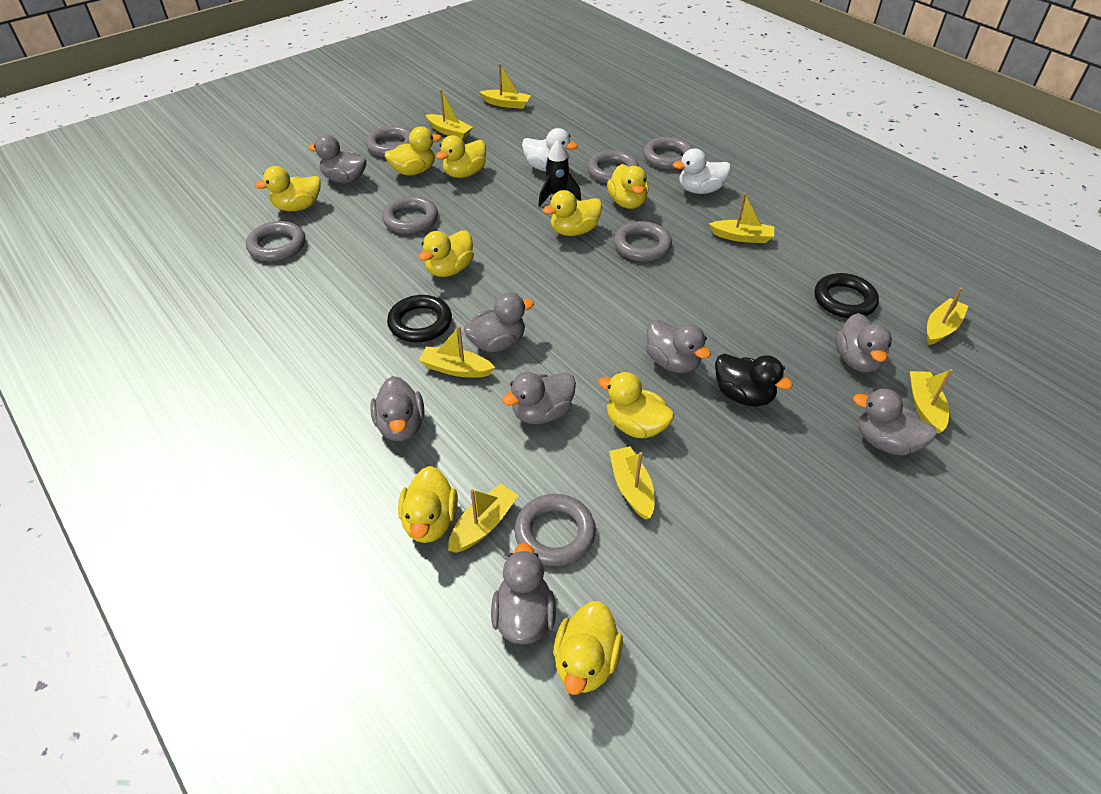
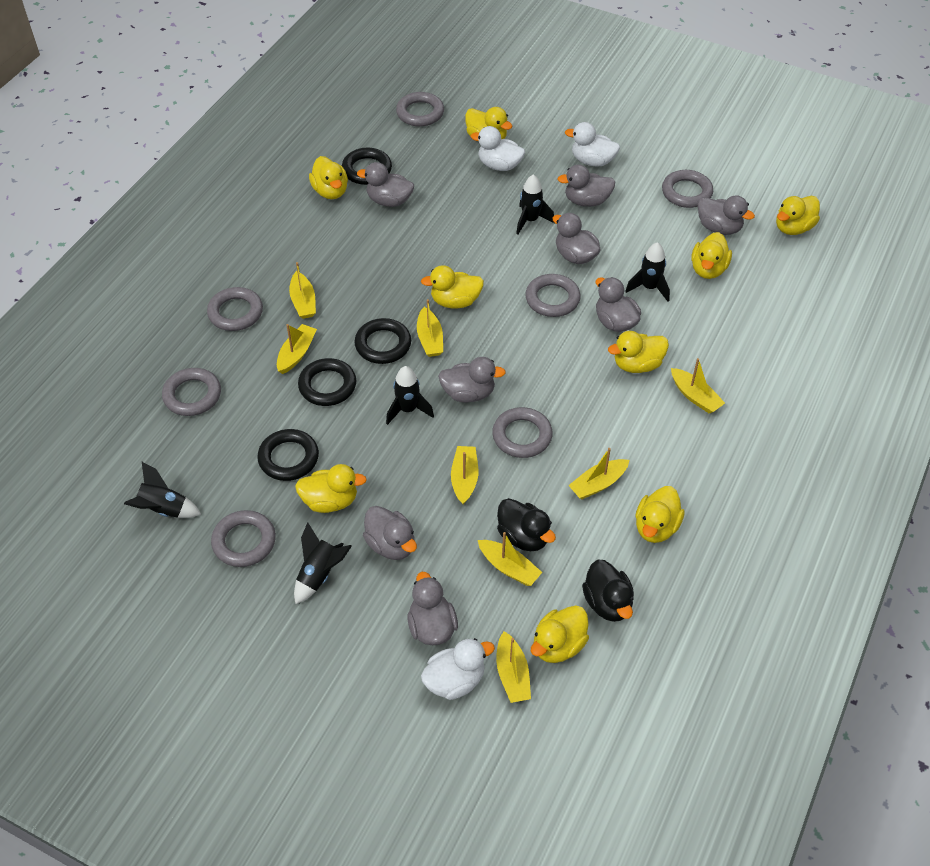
black duck: 1 -> 2
black ring: 2 -> 4
black rocket: 1 -> 5
white duck: 2 -> 3

